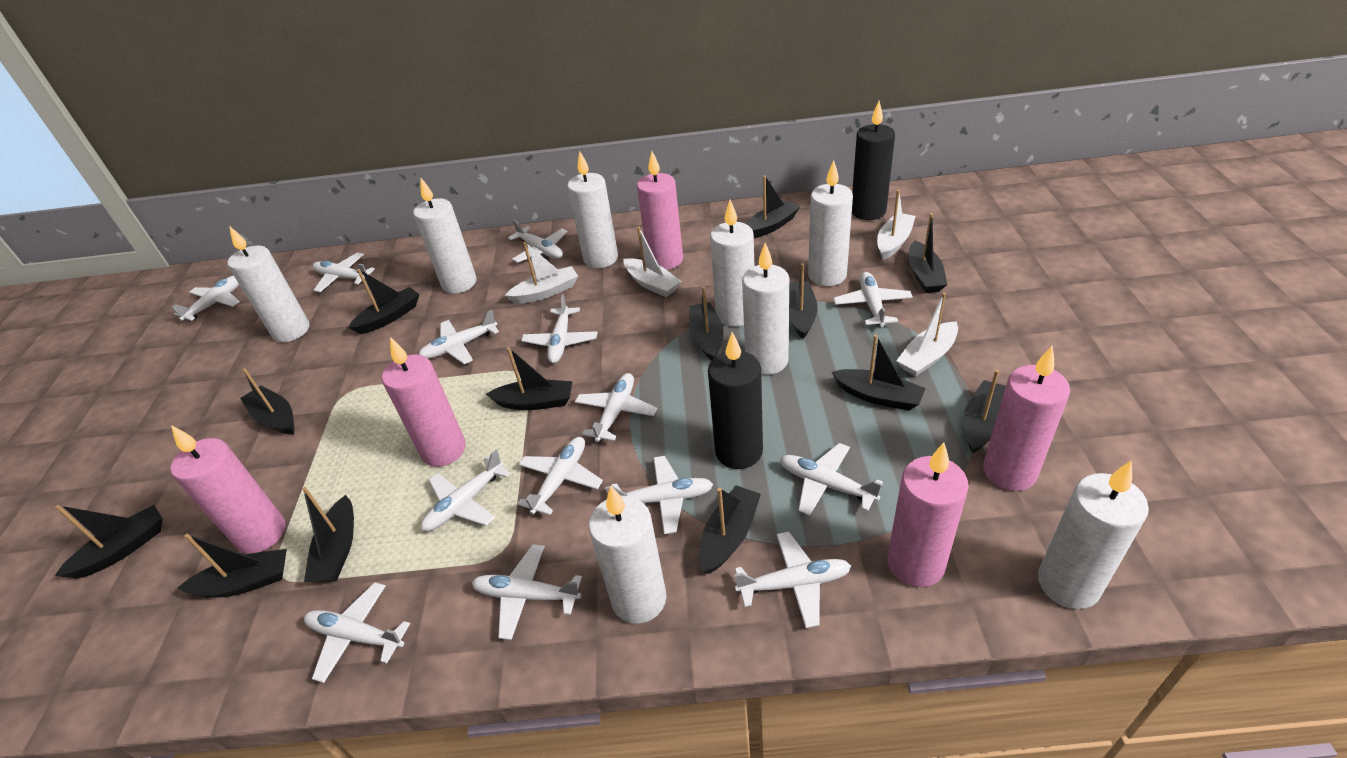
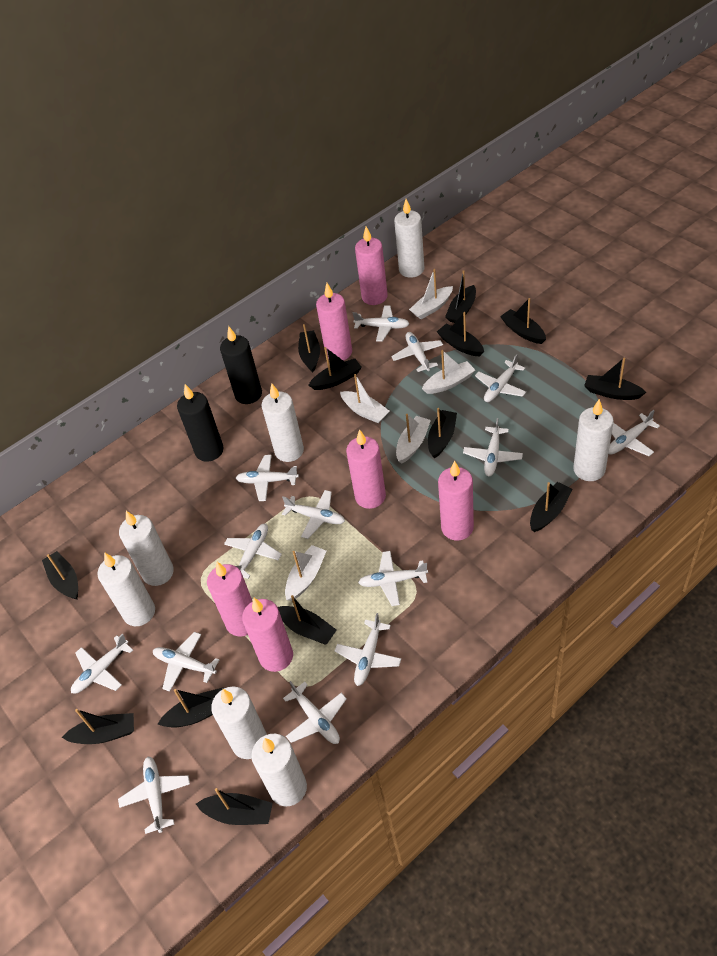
pink candle: 5 -> 6
white boat: 4 -> 5
white candle: 8 -> 7

